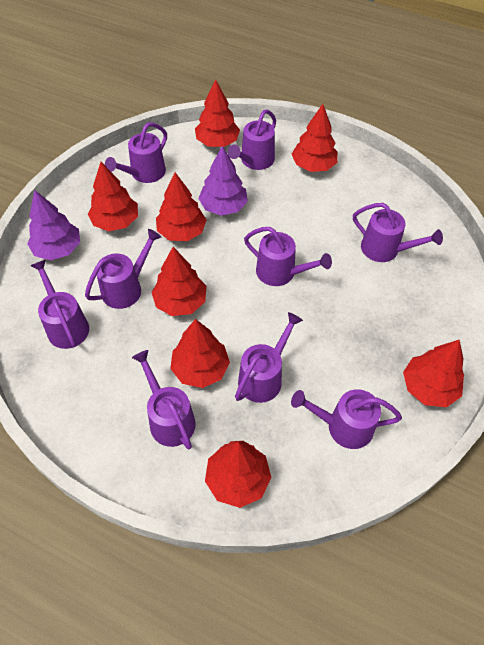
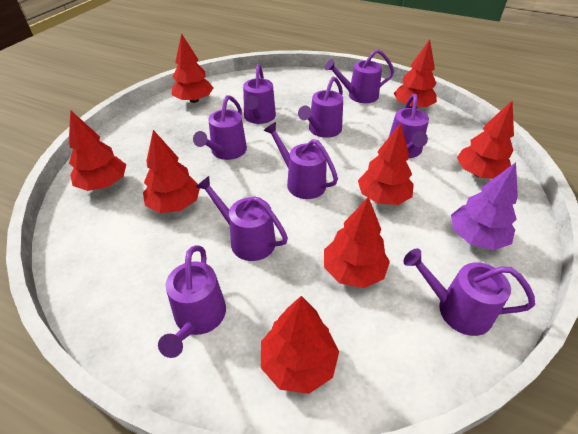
purple tree: 2 -> 1

